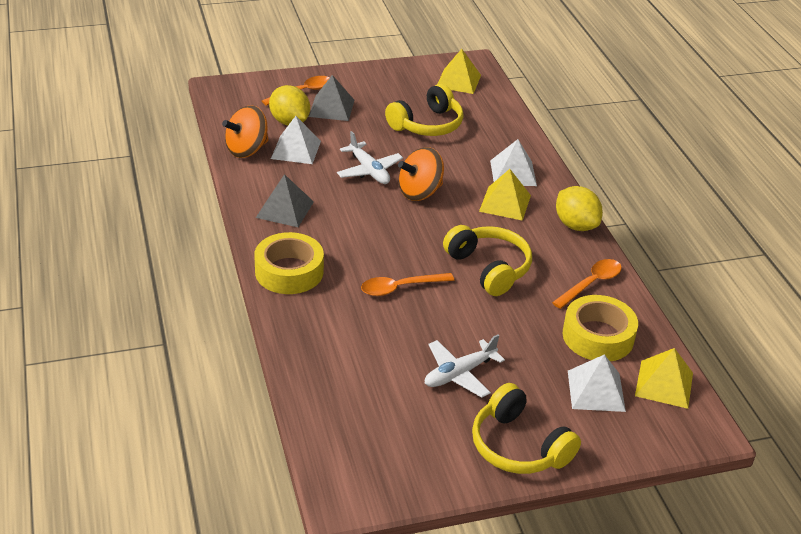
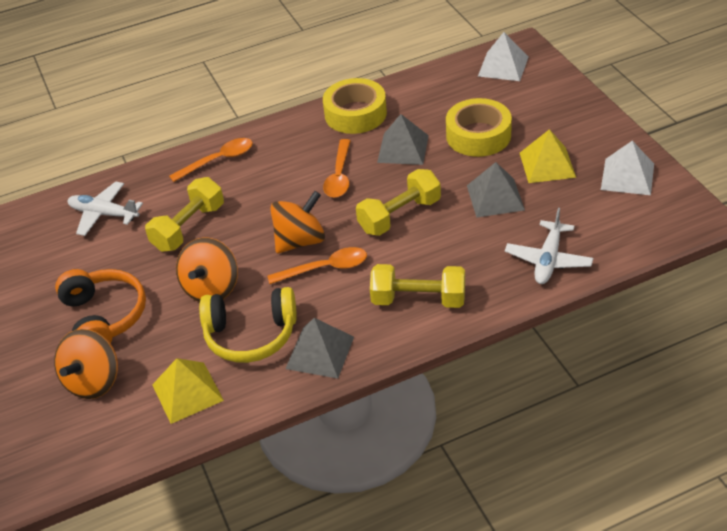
grey pyramid: 2 -> 3
orange headphones: 0 -> 1
orange spinning top: 2 -> 3
white pyramid: 3 -> 2
yellow dumbbell: 0 -> 3
yellow headphones: 3 -> 1
yellow lemon: 2 -> 0
yellow pyramid: 3 -> 2

